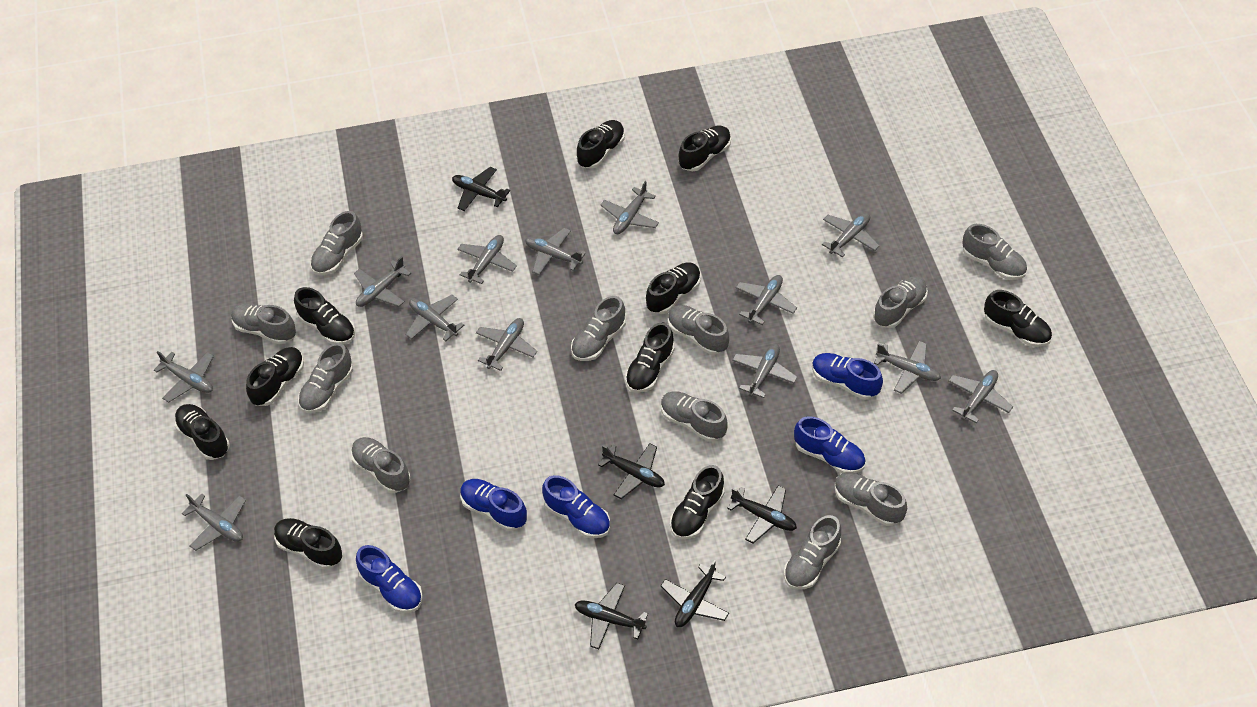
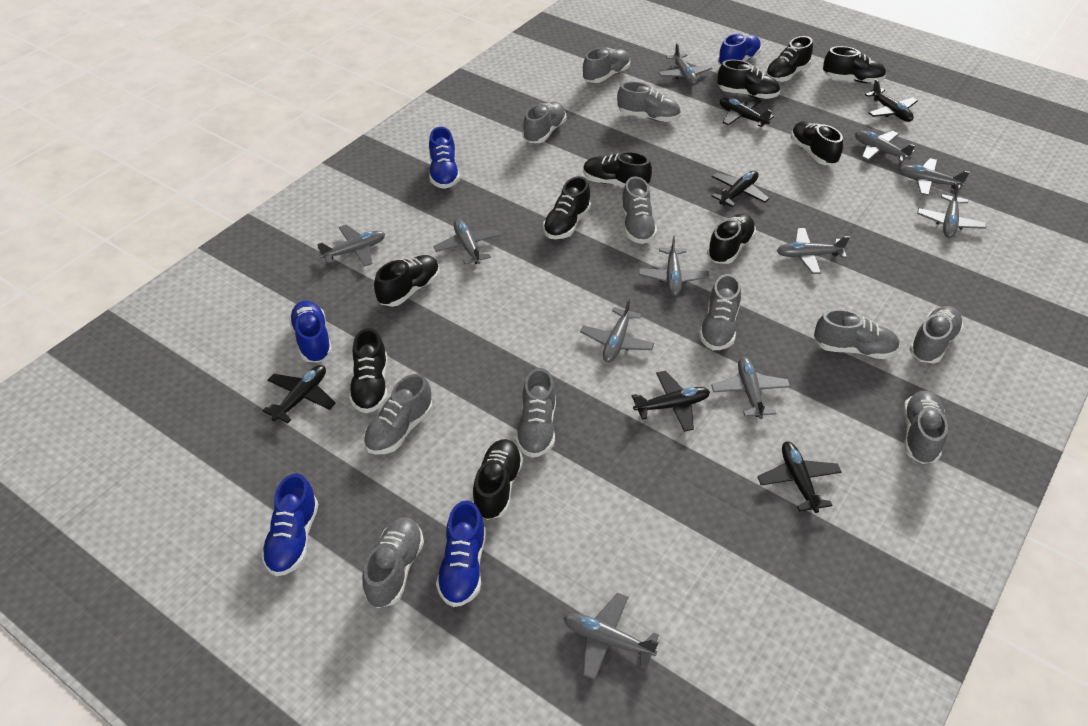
black plane: 5 -> 6
grey plane: 13 -> 11

